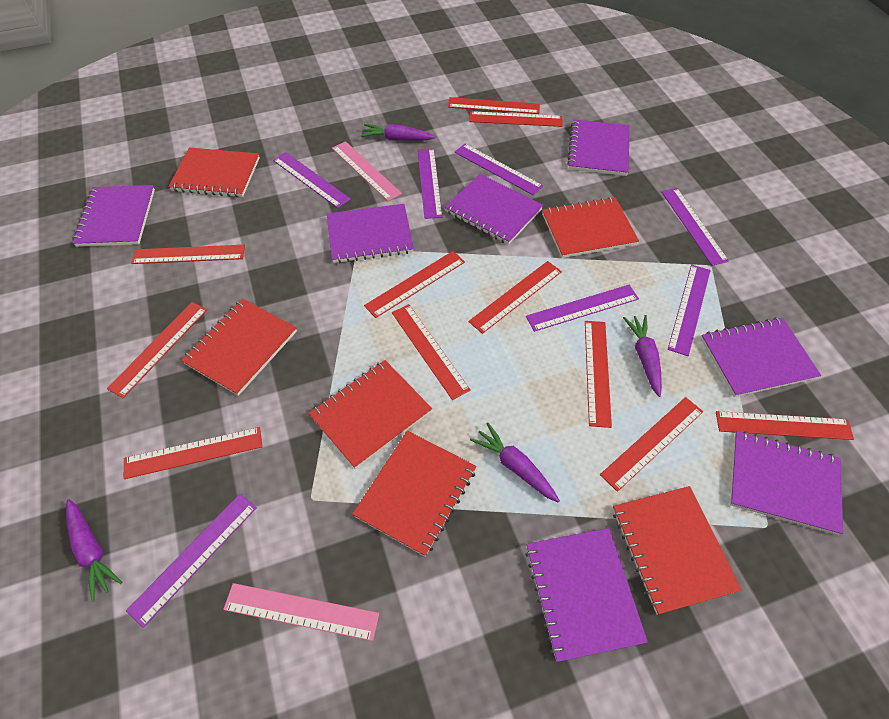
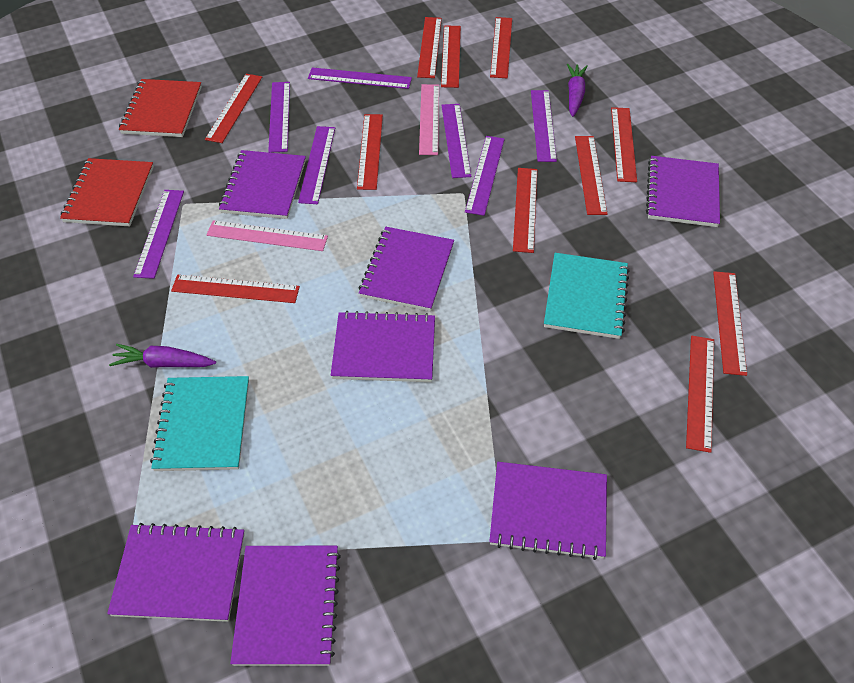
purple carrot: 4 -> 2
red notebook: 6 -> 2
turquoise notebook: 0 -> 2

